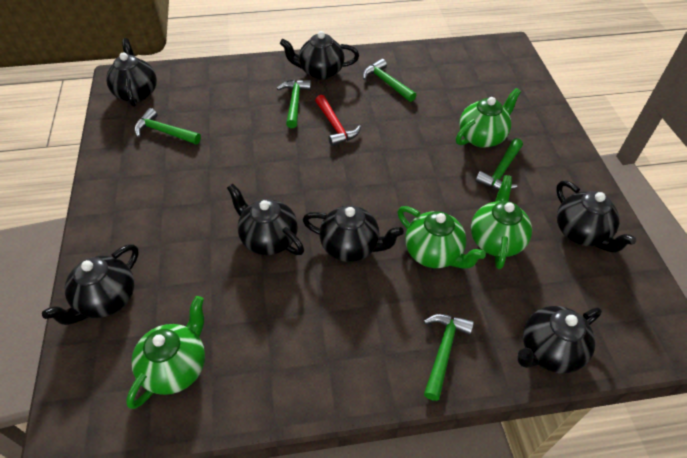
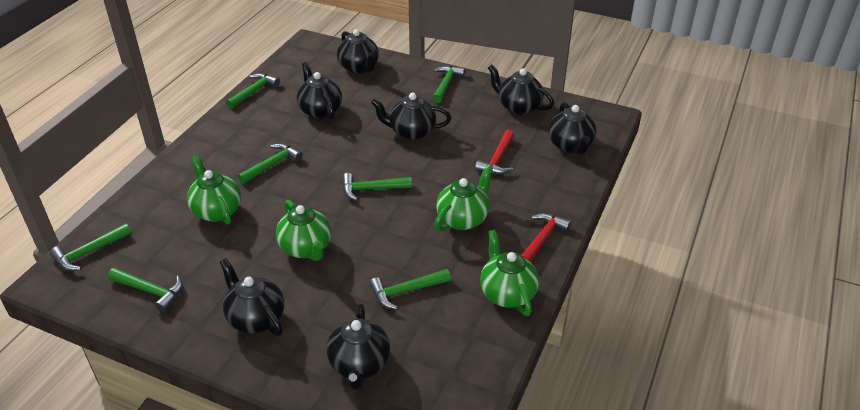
green hammer: 5 -> 7
red hammer: 1 -> 2

